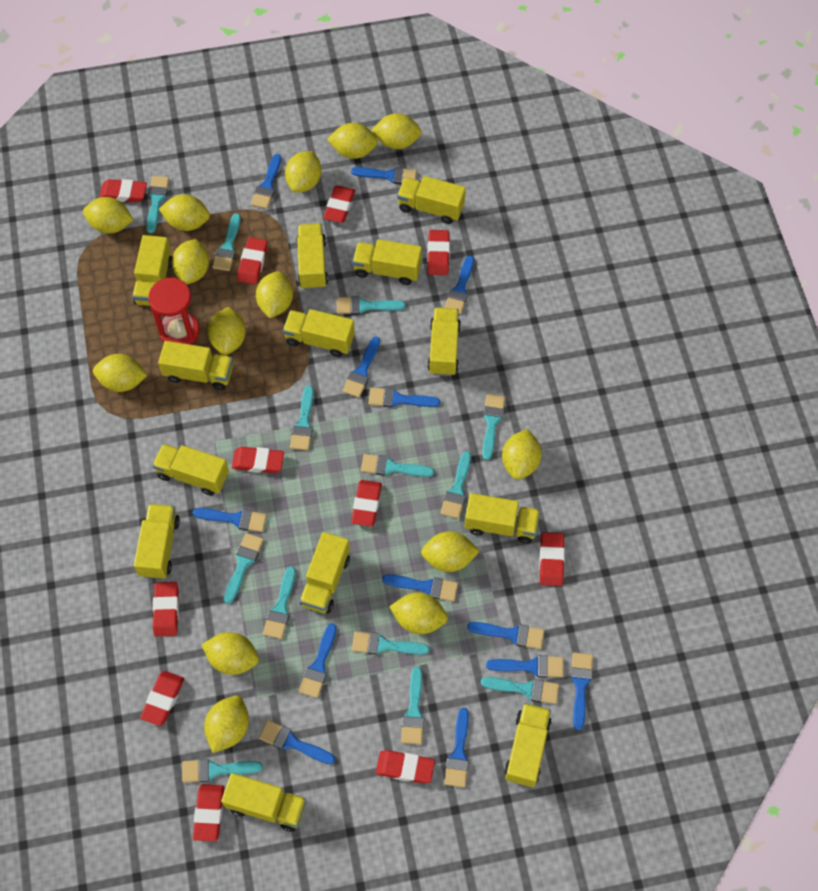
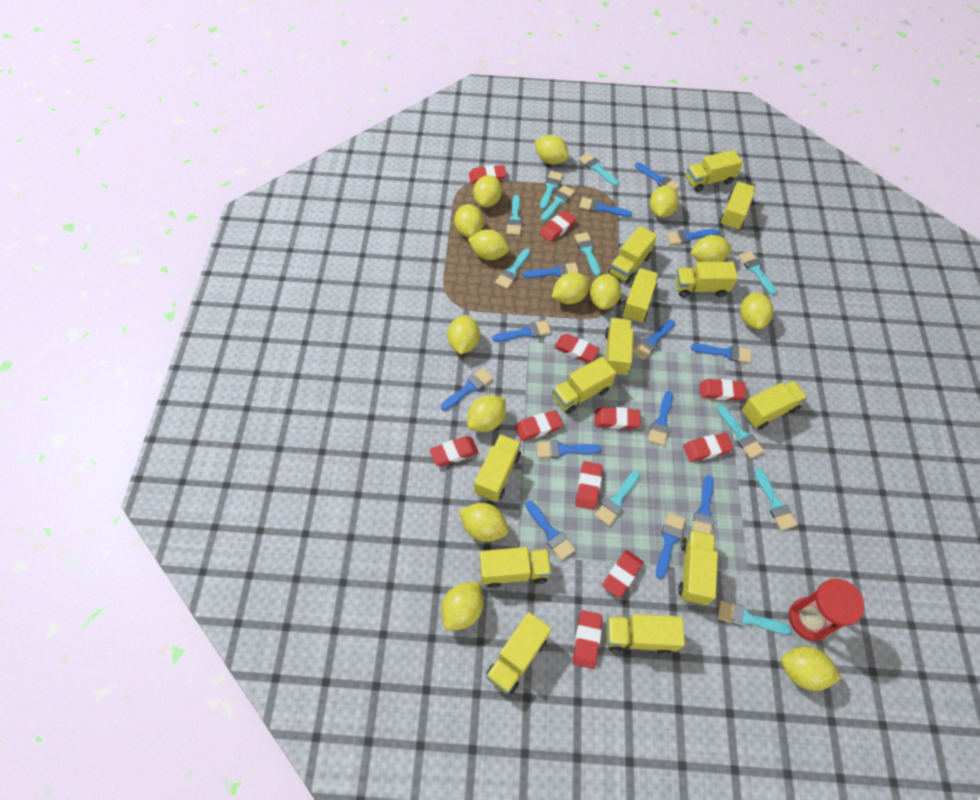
turquoise brush: 13 -> 11

